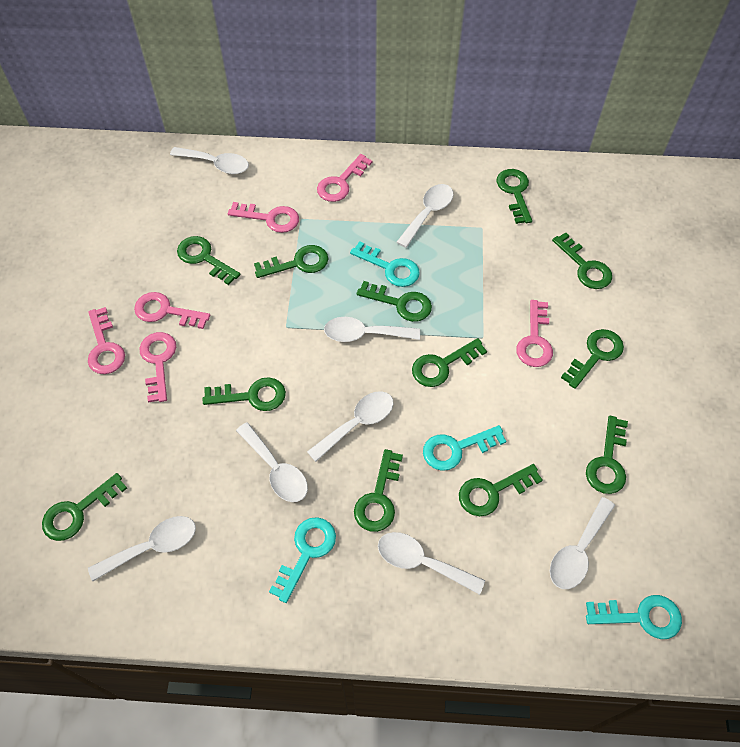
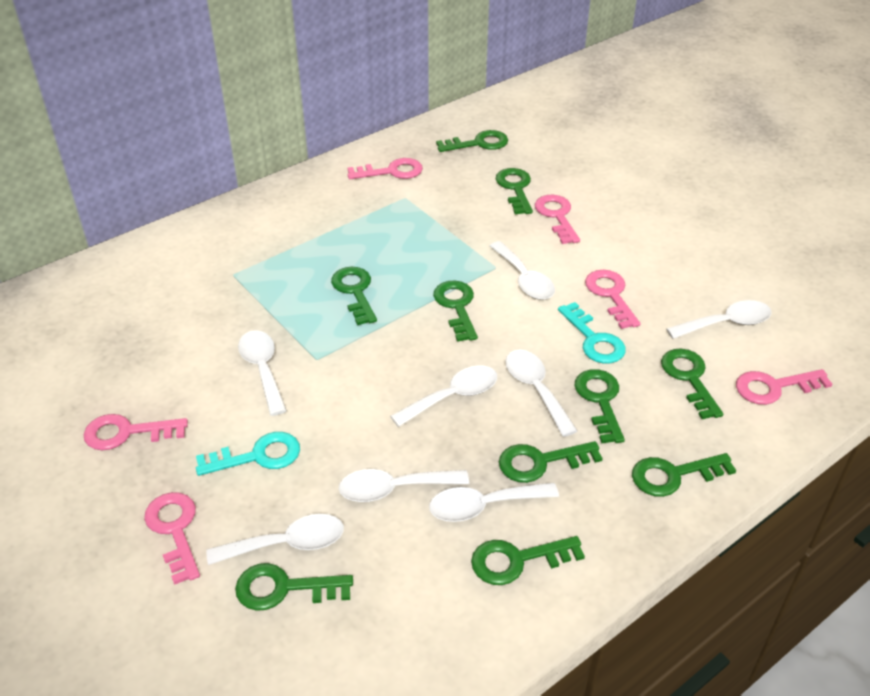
green key: 12 -> 10
turquoise key: 4 -> 2

